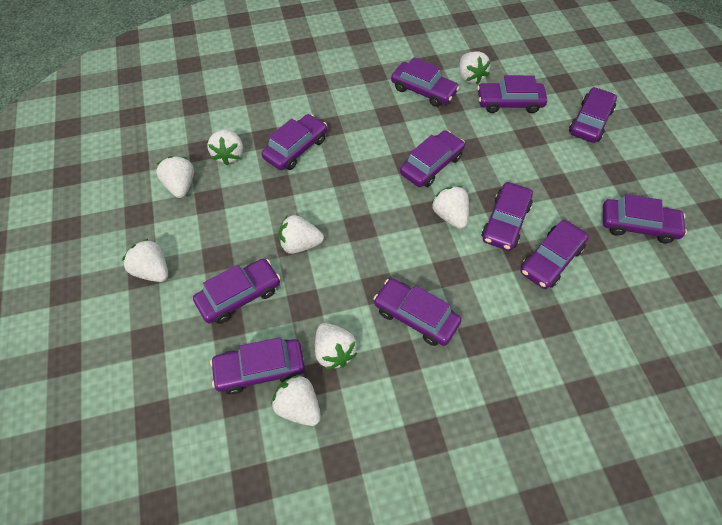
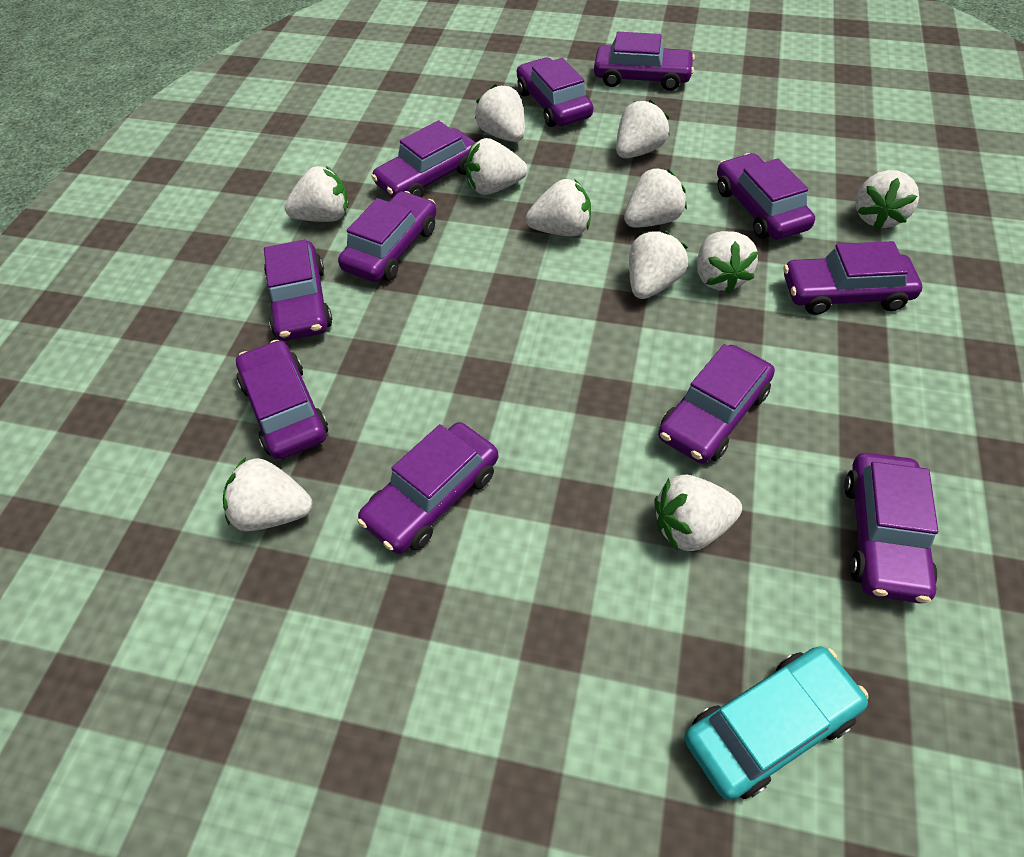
turquoise car: 0 -> 1
white strawberry: 8 -> 11

